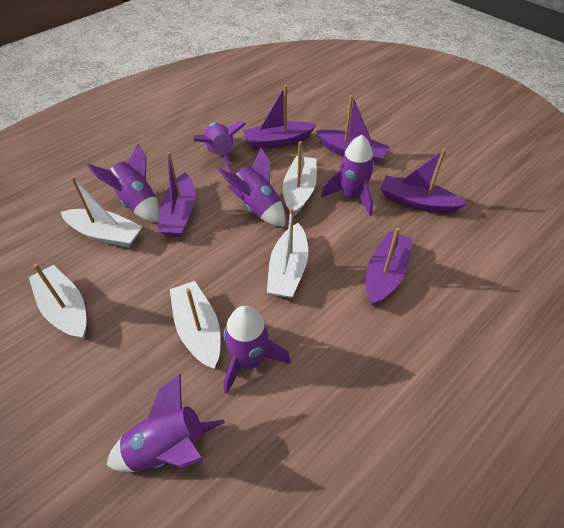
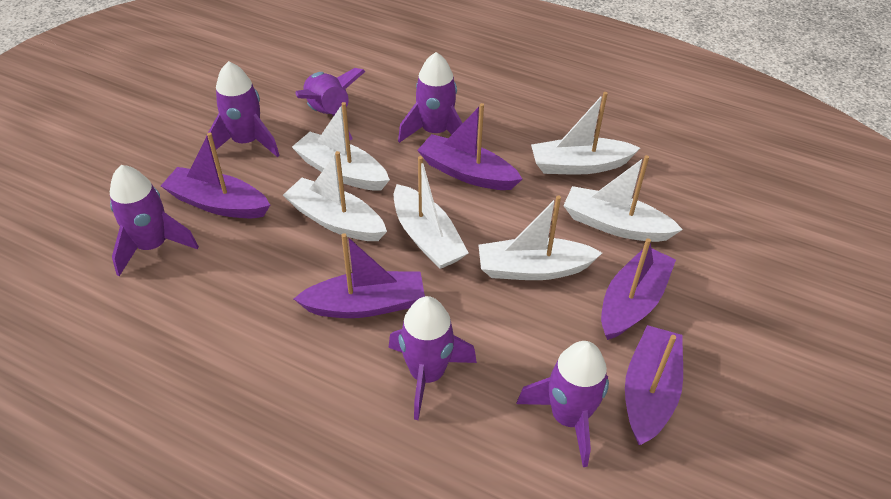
white boat: 5 -> 6

